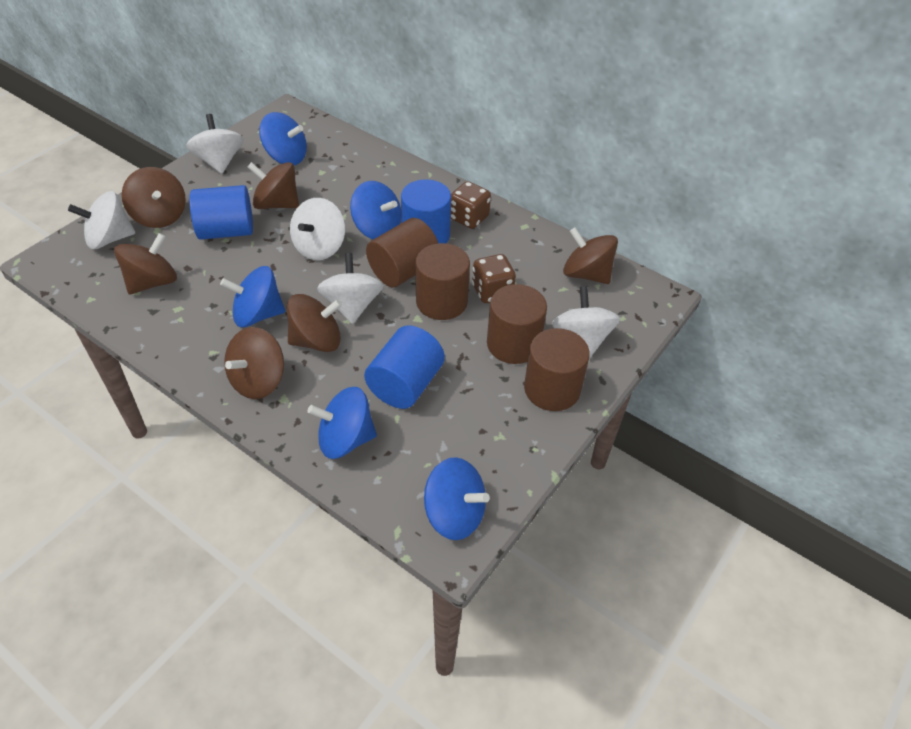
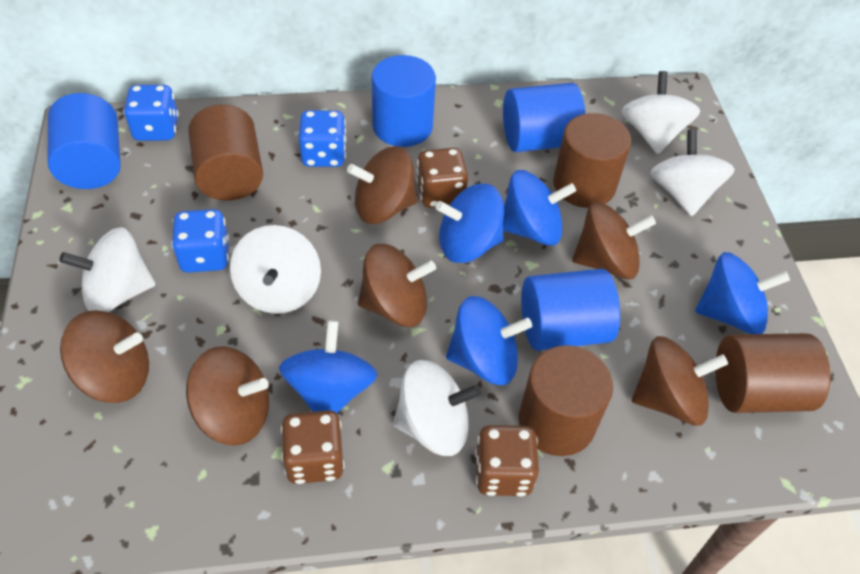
blue cylinder: 3 -> 4
blue dice: 0 -> 3
brown dice: 2 -> 3

